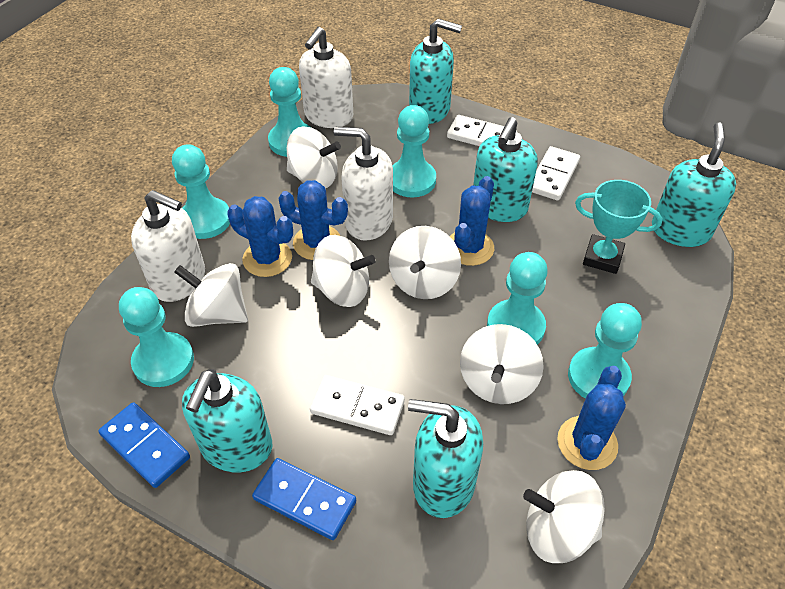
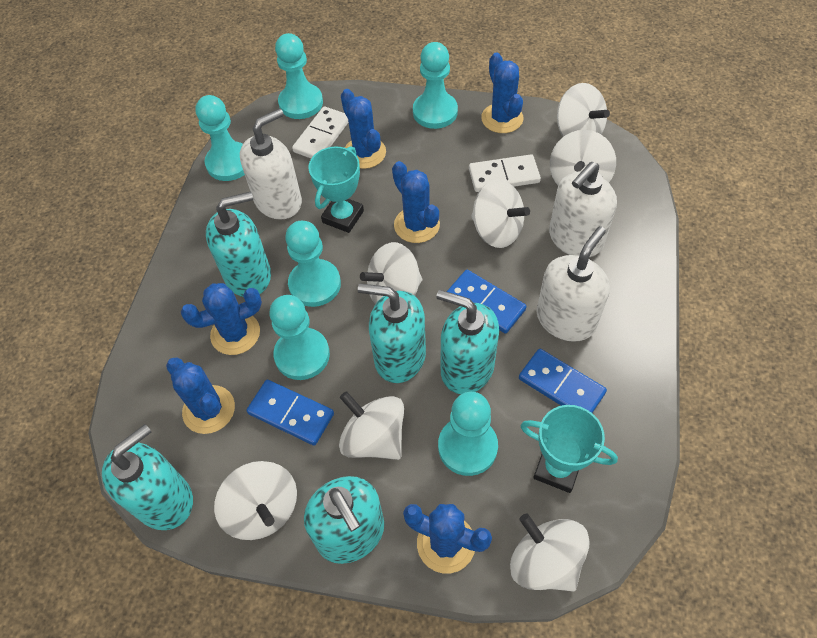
blue cactus: 4 -> 6
blue domino: 2 -> 3
turquoise trophy: 1 -> 2
white domino: 3 -> 2
white spinning top: 6 -> 7

